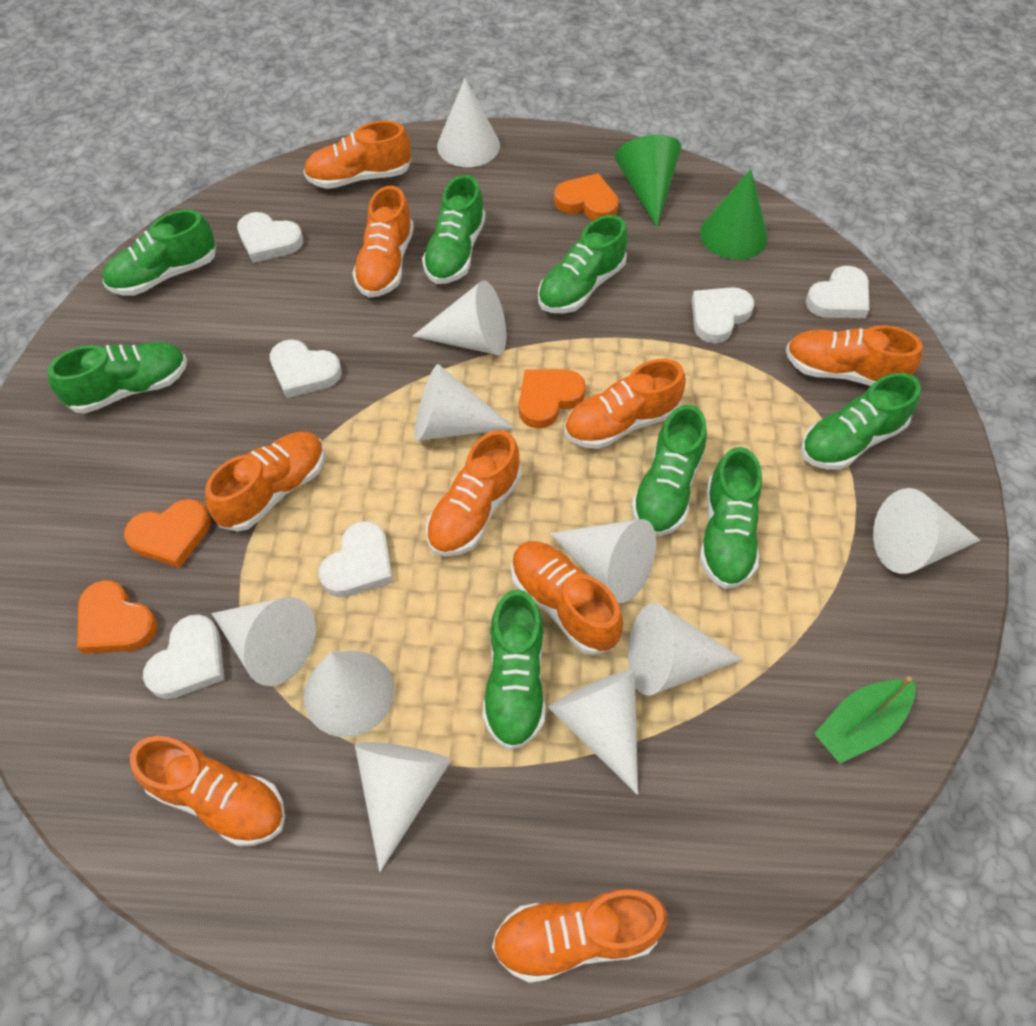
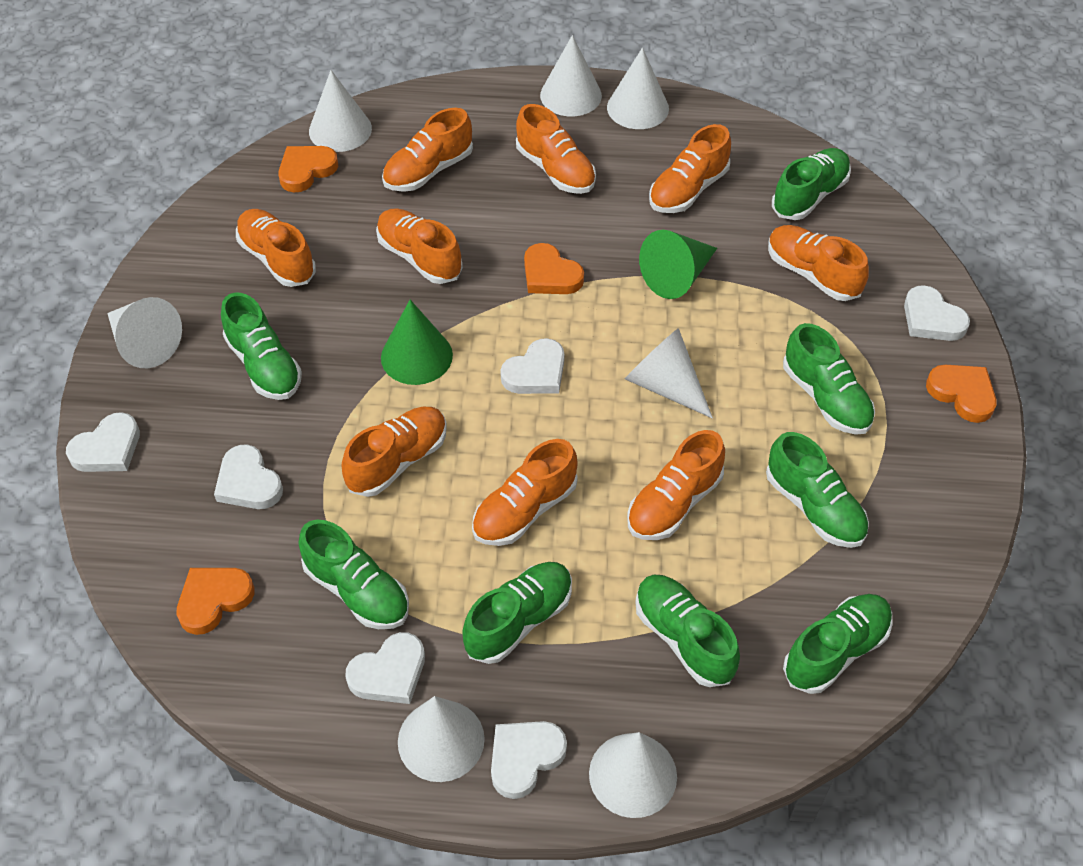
green boat: 1 -> 0
white cone: 10 -> 7

